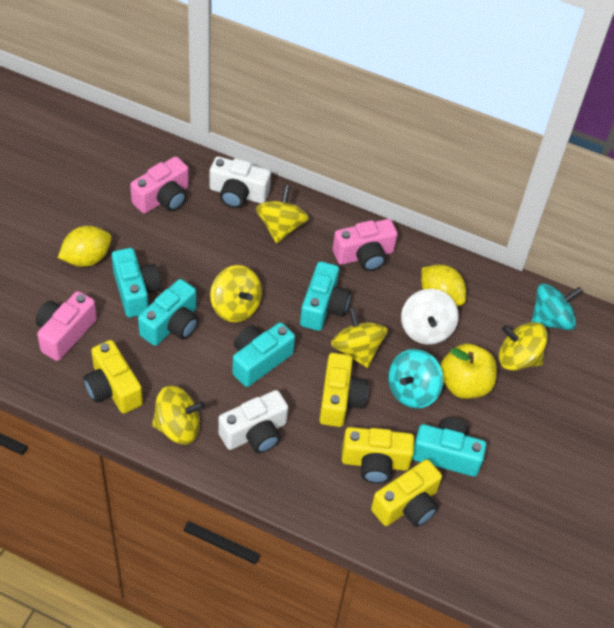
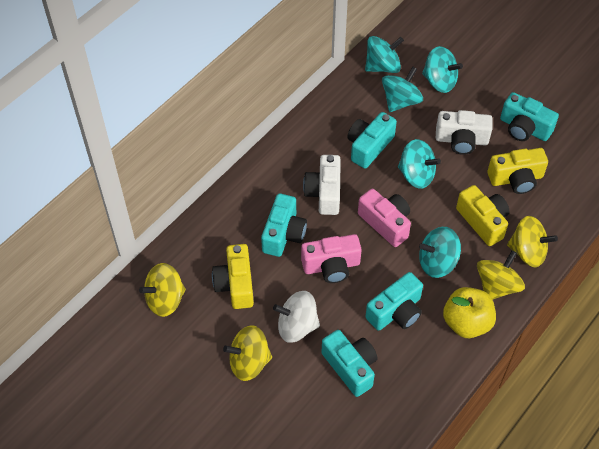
pink camera: 3 -> 2
turquoise spinning top: 2 -> 5
yellow camera: 4 -> 3
yellow lemon: 2 -> 0
yellow spinning top: 5 -> 4

